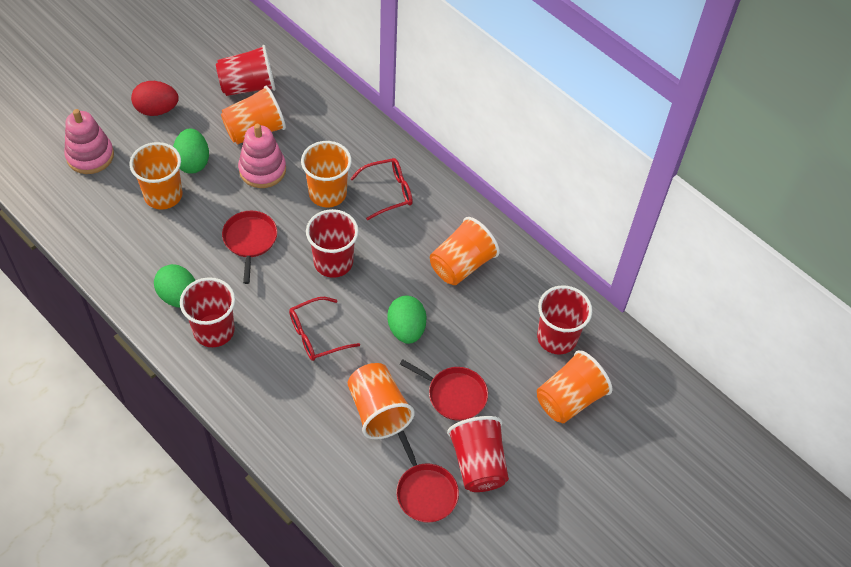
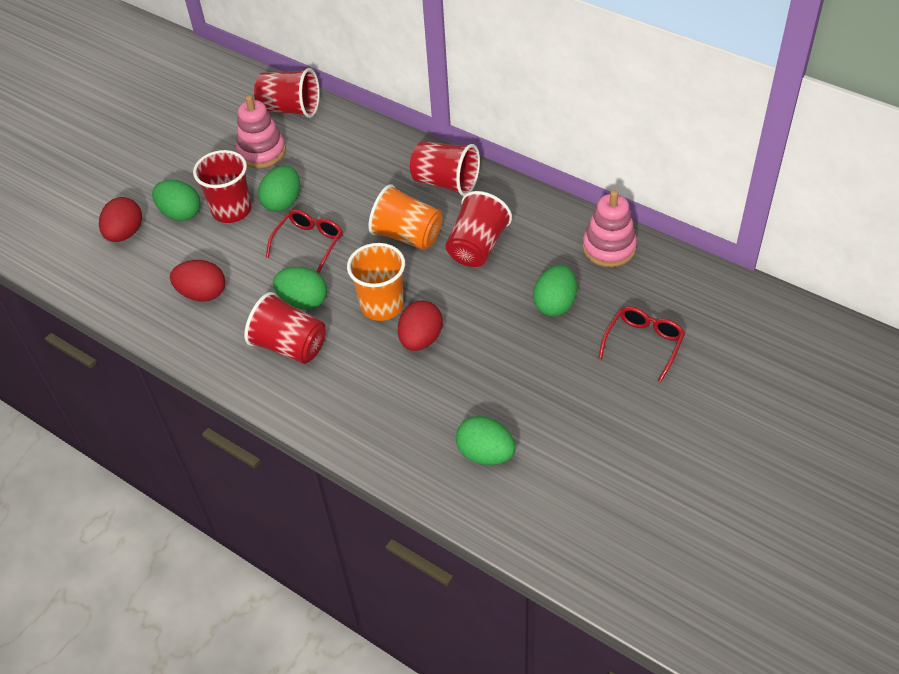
green egg: 3 -> 5
orange cup: 6 -> 2
red egg: 1 -> 3
red pan: 3 -> 0

